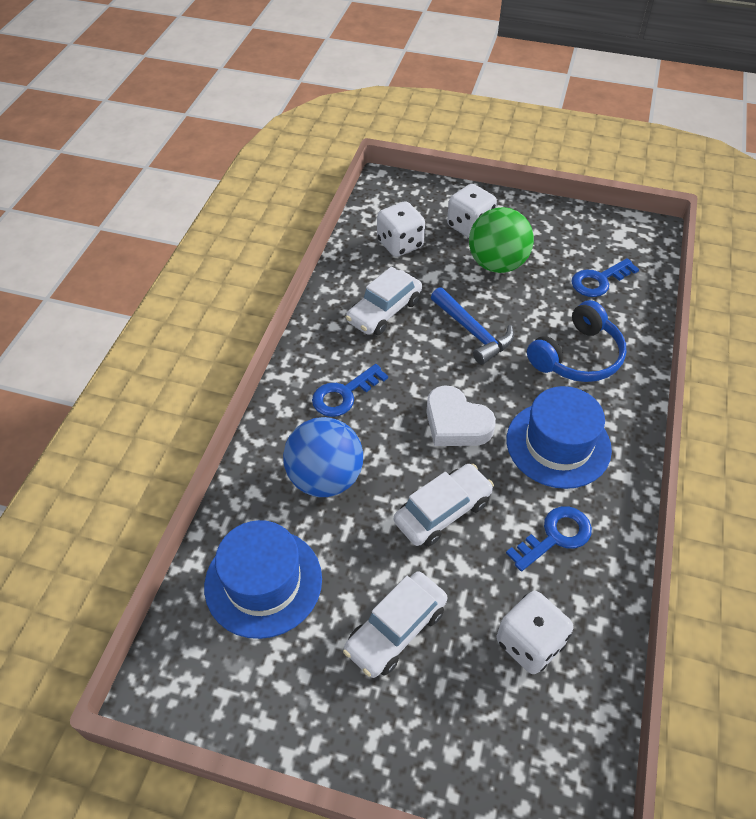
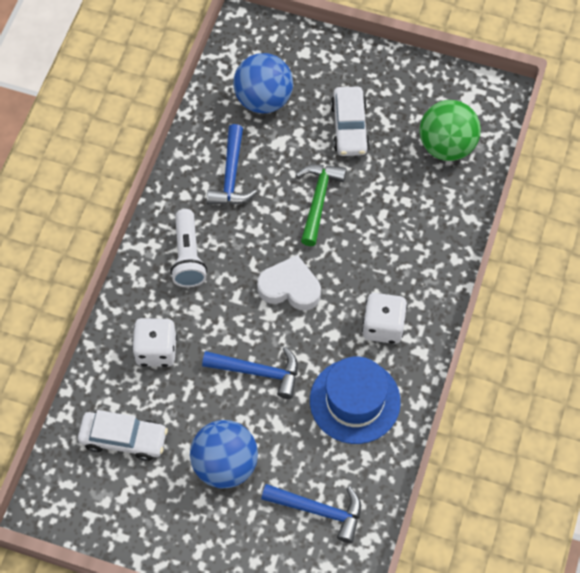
blue ball: 1 -> 2
blue hammer: 1 -> 3
blue hat: 2 -> 1
blue headphones: 1 -> 0
blue key: 3 -> 0
green hammer: 0 -> 1
white car: 3 -> 2
white dice: 3 -> 2
white flashlight: 0 -> 1

